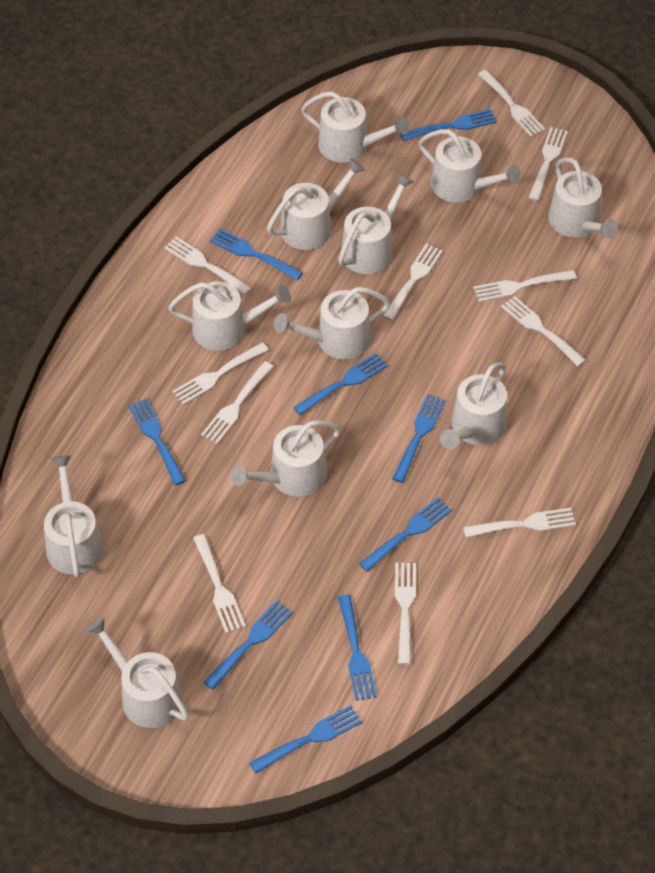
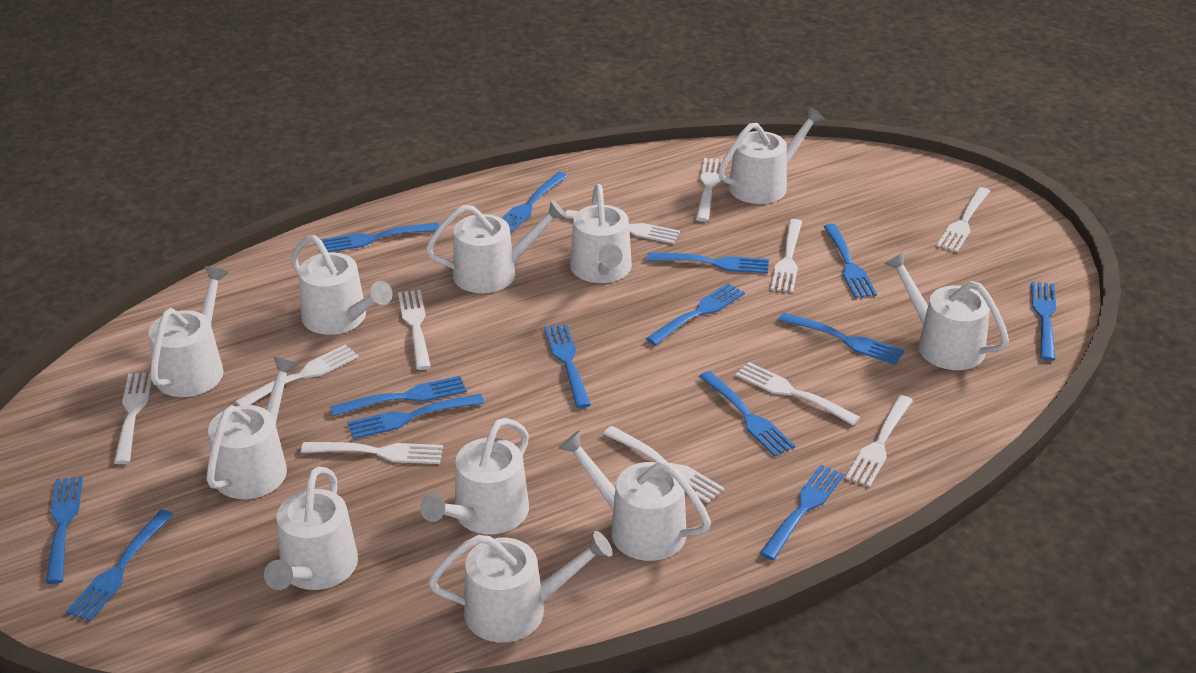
blue fork: 9 -> 14

